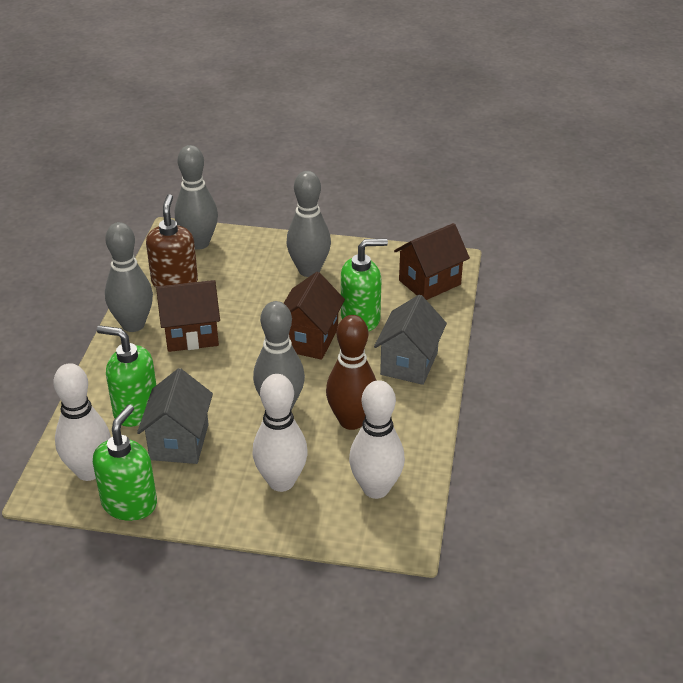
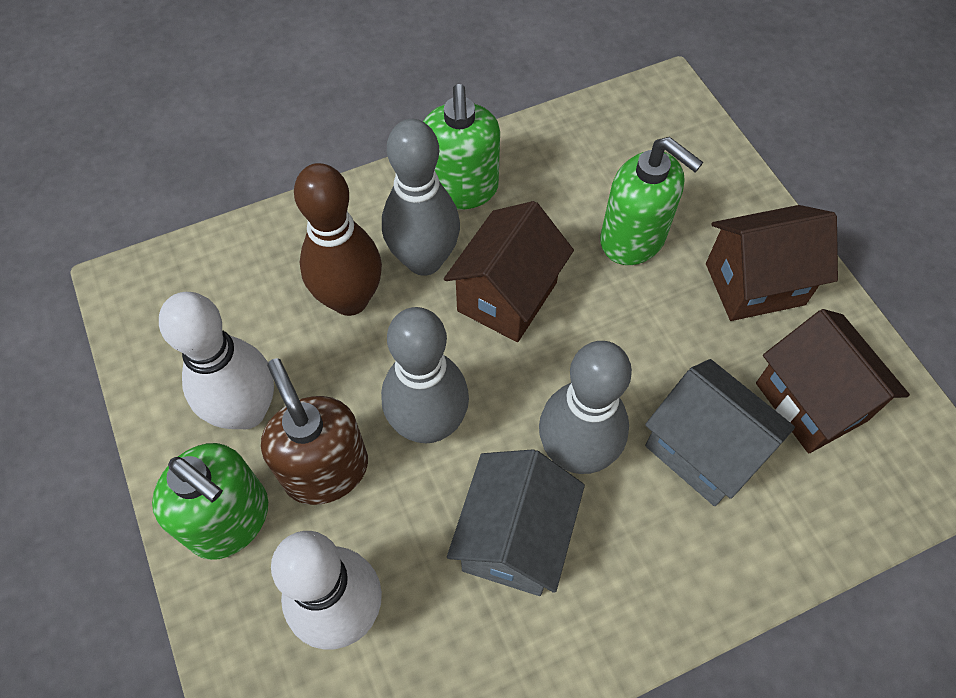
grey bowling pin: 4 -> 3
white bowling pin: 3 -> 2

